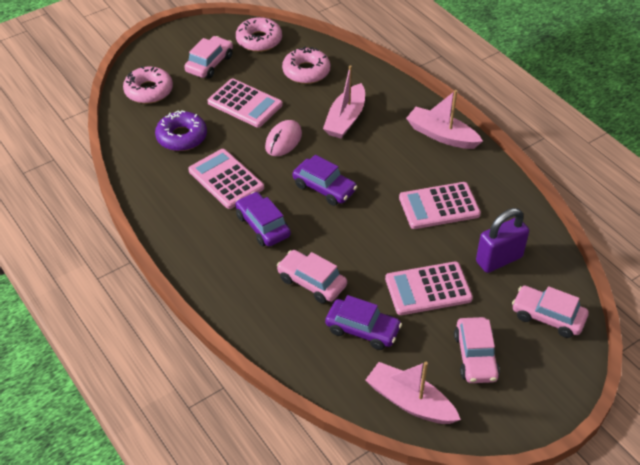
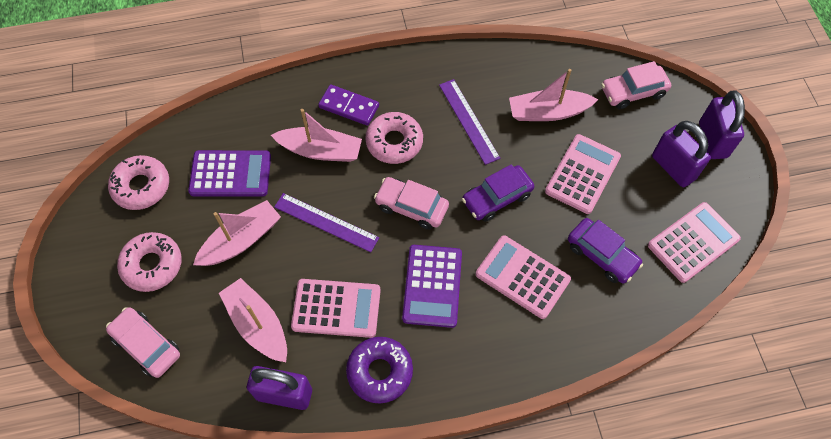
pink boat: 3 -> 4
pink car: 4 -> 3
pink mouse: 1 -> 0
purple calculator: 0 -> 2
purple car: 3 -> 2
purple domino: 0 -> 1
purple padlock: 1 -> 3
purple ruler: 0 -> 2

